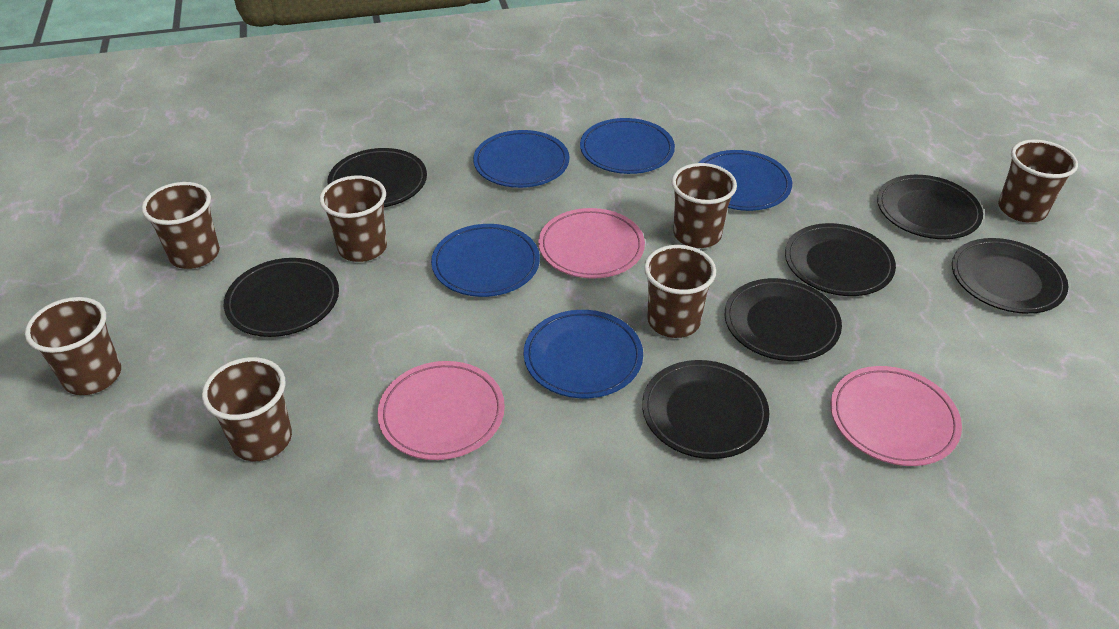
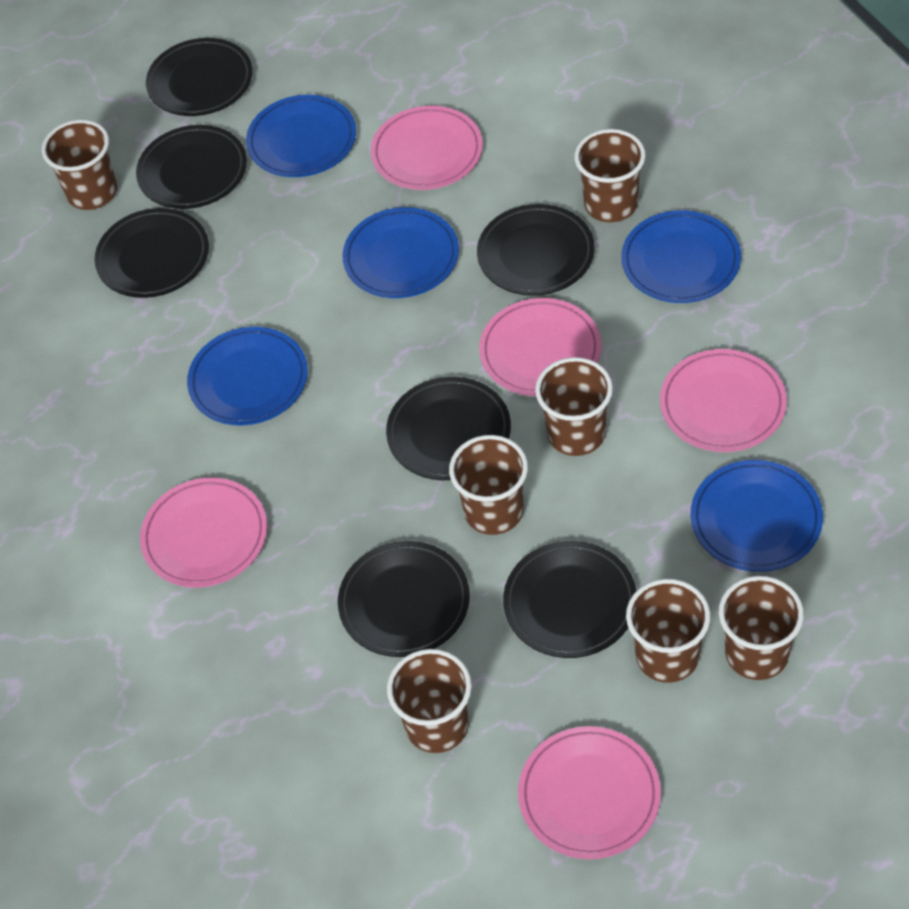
pink plate: 3 -> 5

